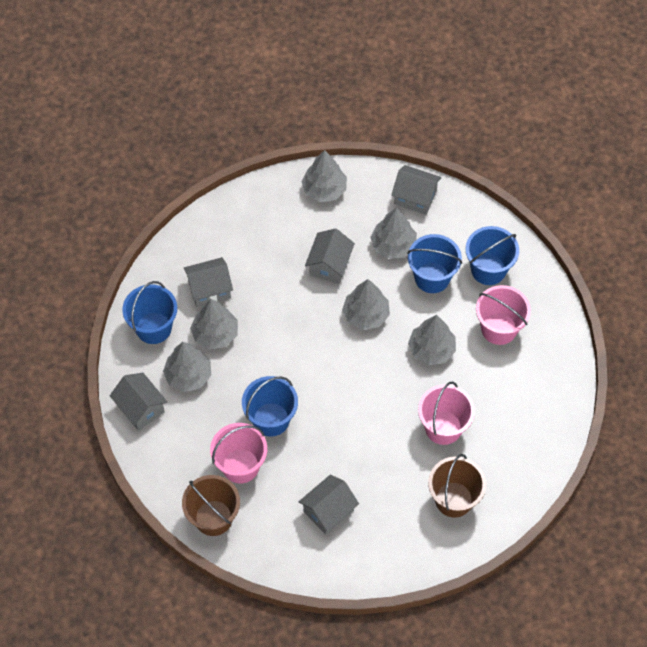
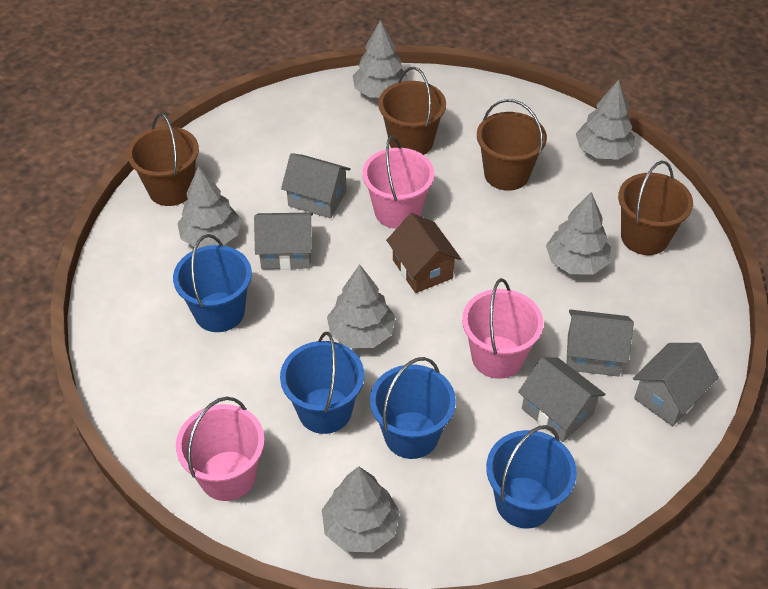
brown bucket: 2 -> 4
brown house: 0 -> 1

